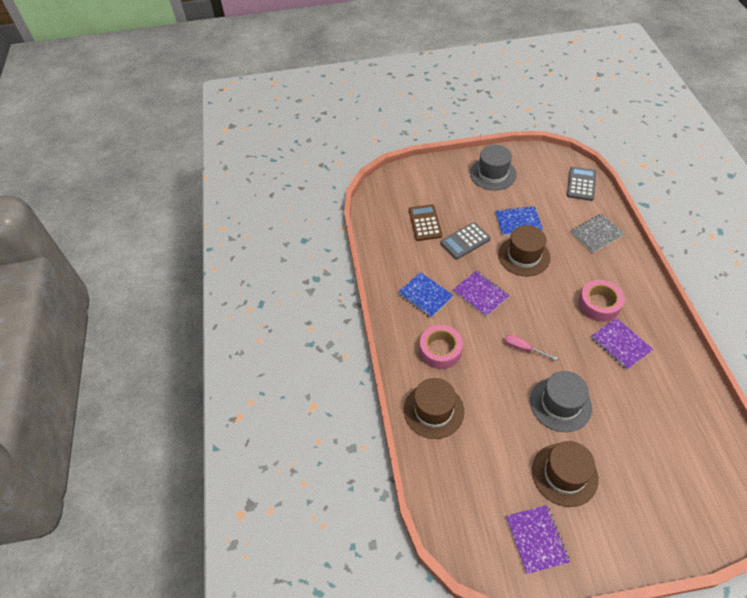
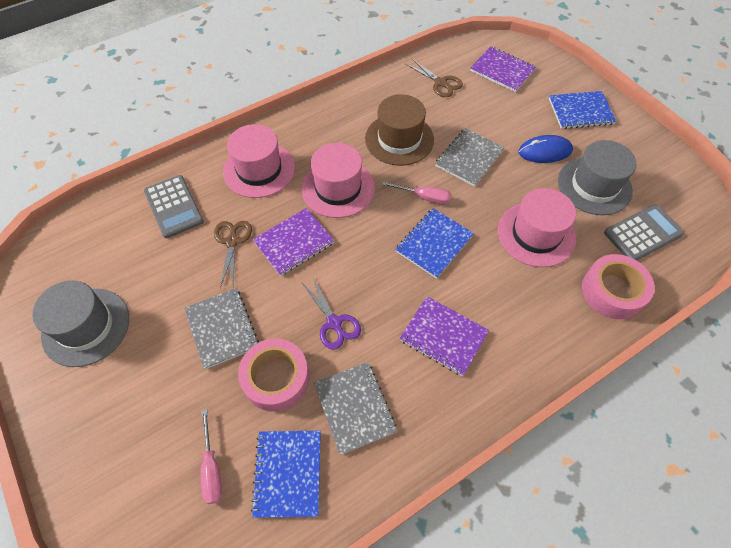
blue mouse: 0 -> 1
blue notebook: 2 -> 3
brown calculator: 1 -> 0
brown hat: 3 -> 1
brown scissors: 0 -> 2
grey notebook: 1 -> 3
pink hat: 0 -> 3
pink screwdriver: 1 -> 2
purple scissors: 0 -> 1

